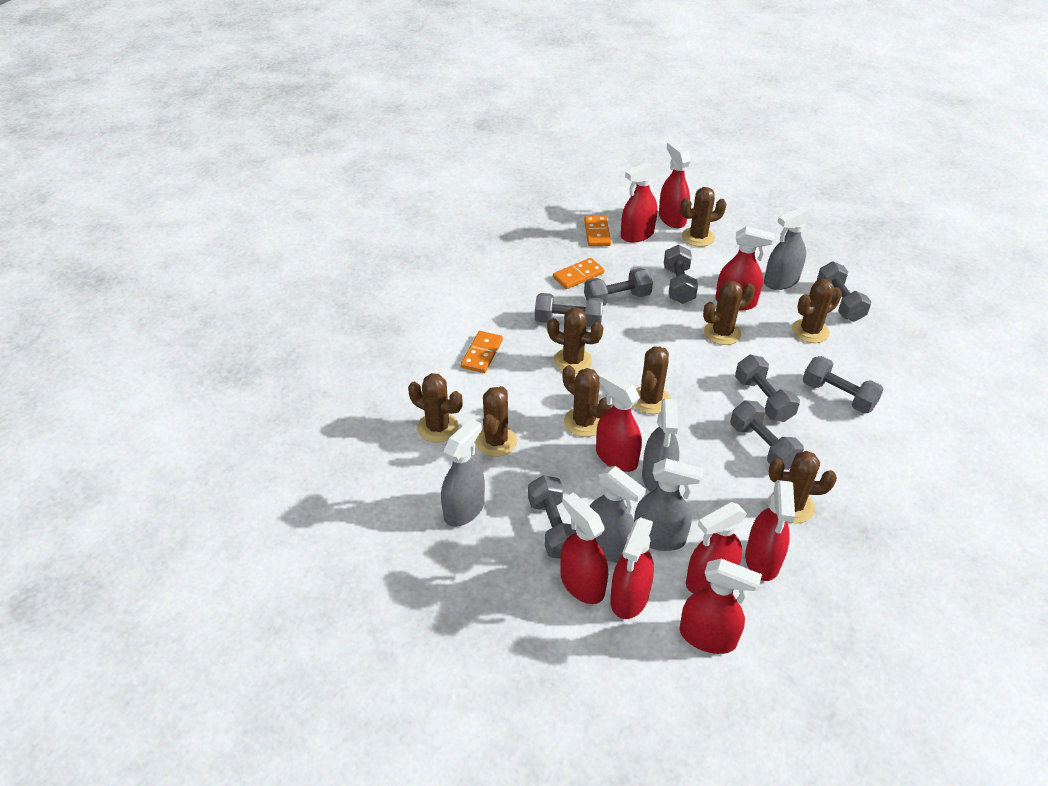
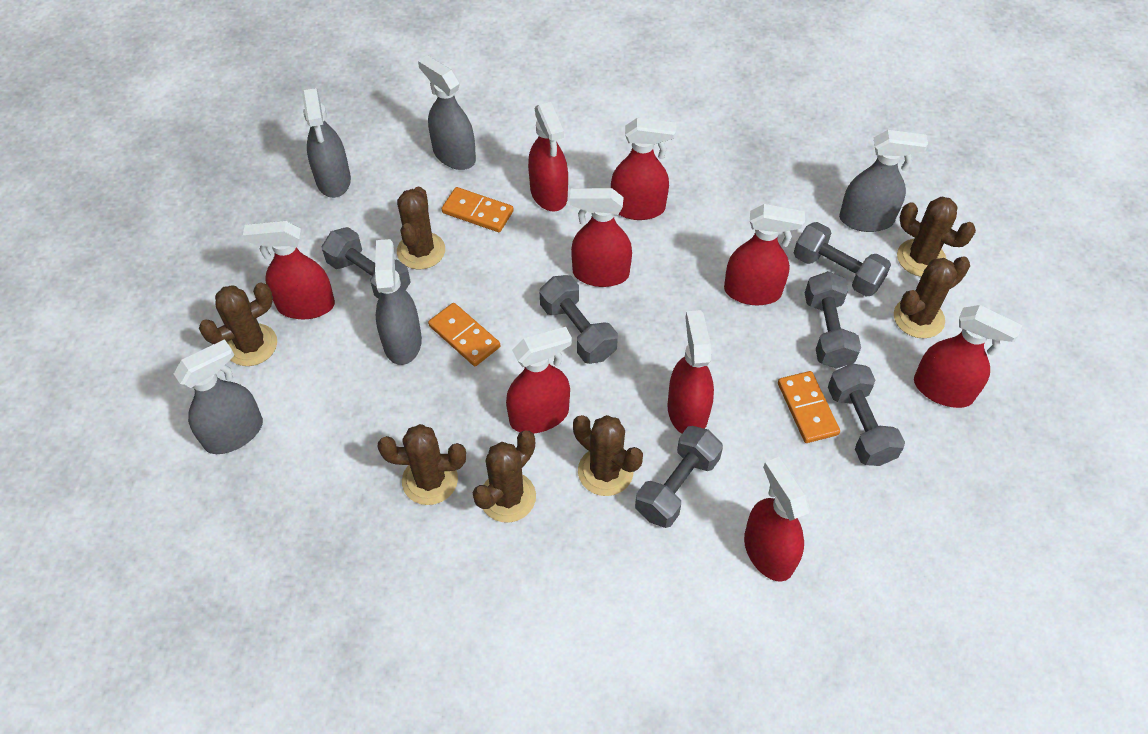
brown cactus: 9 -> 7
grey dumbbell: 8 -> 6

